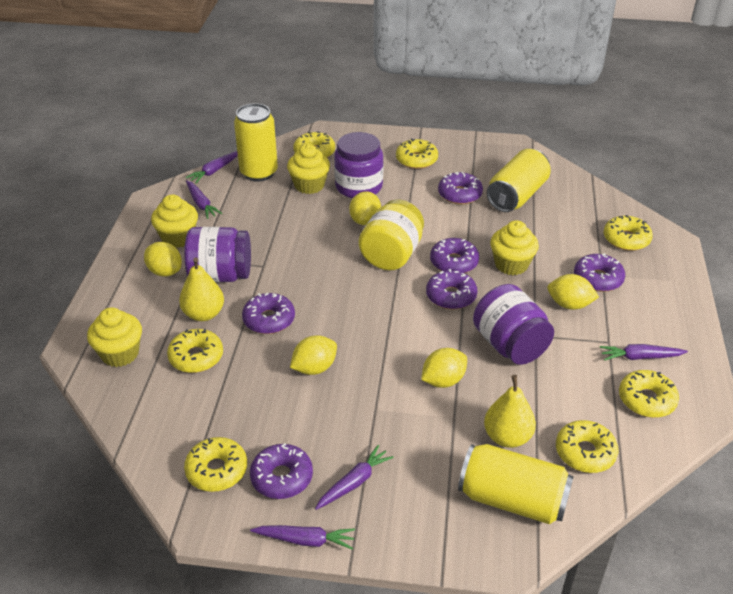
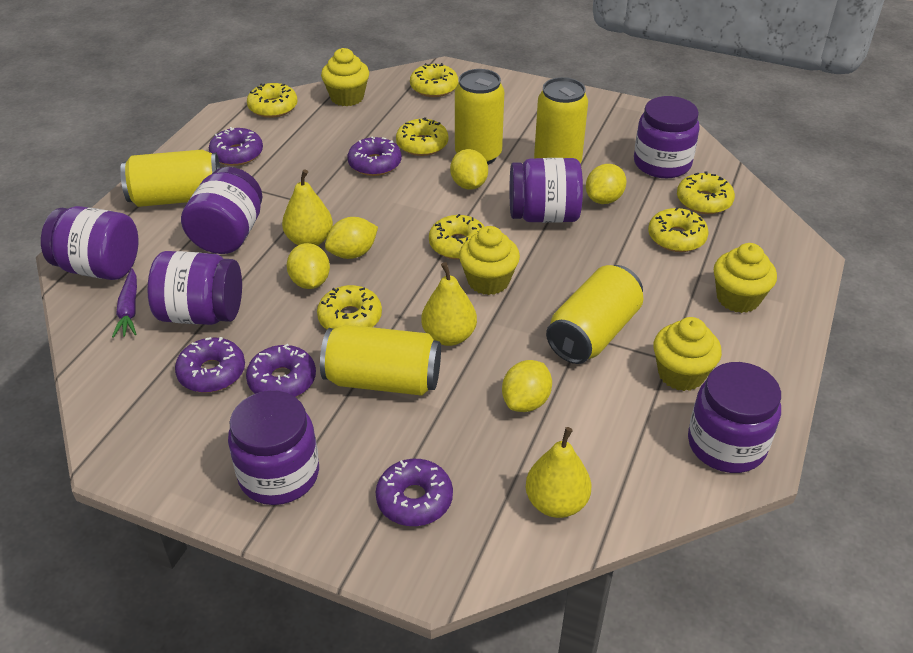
purple carrot: 5 -> 1
purple donut: 6 -> 5
purple jar: 3 -> 7
yellow can: 3 -> 5
yellow jar: 1 -> 0
yellow pear: 2 -> 3

